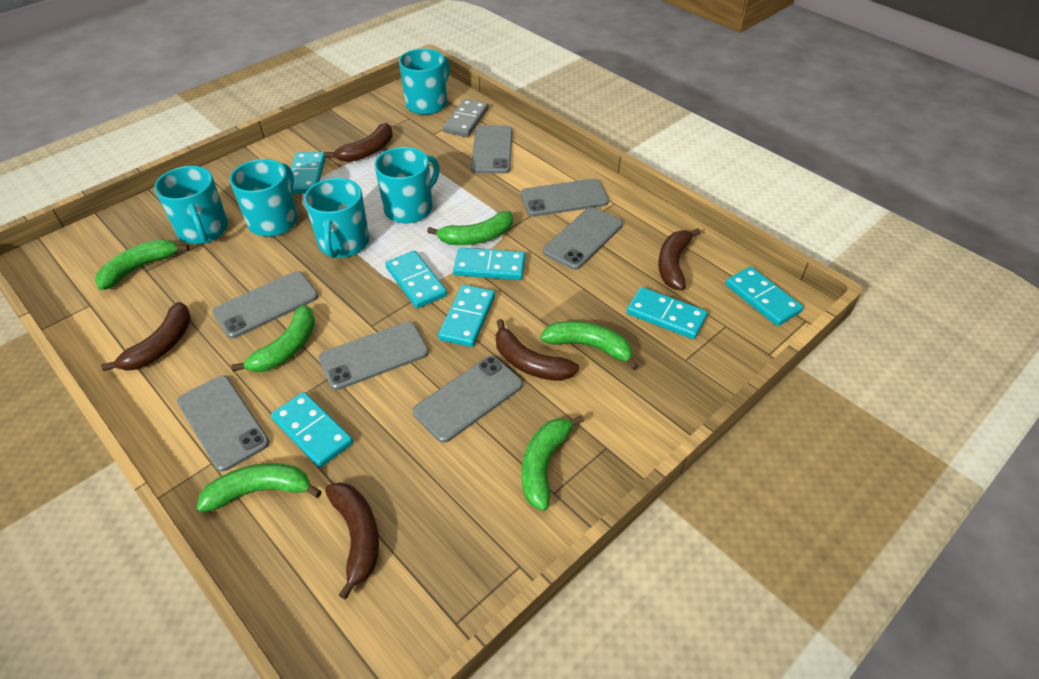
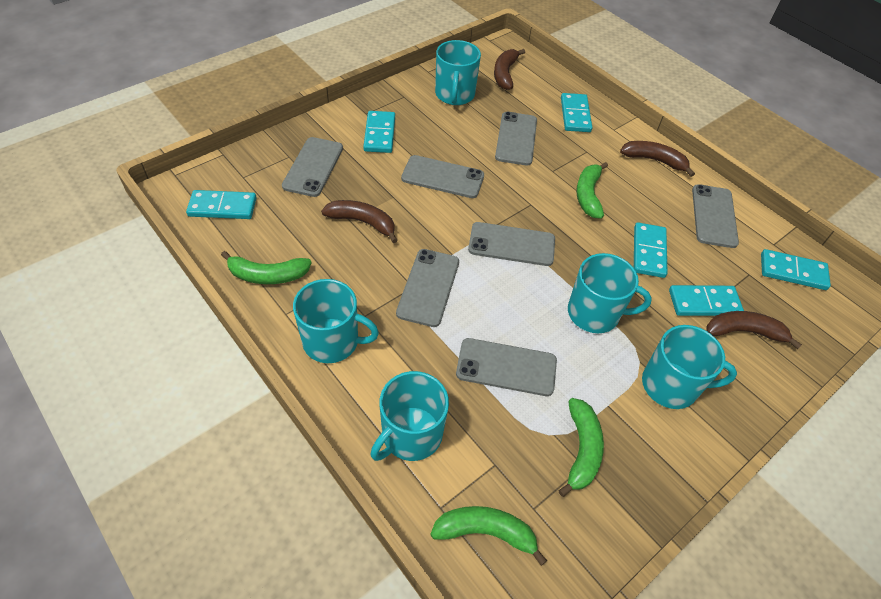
brown banana: 5 -> 4
green banana: 6 -> 4
grey domino: 1 -> 0
turquoise domino: 7 -> 6

